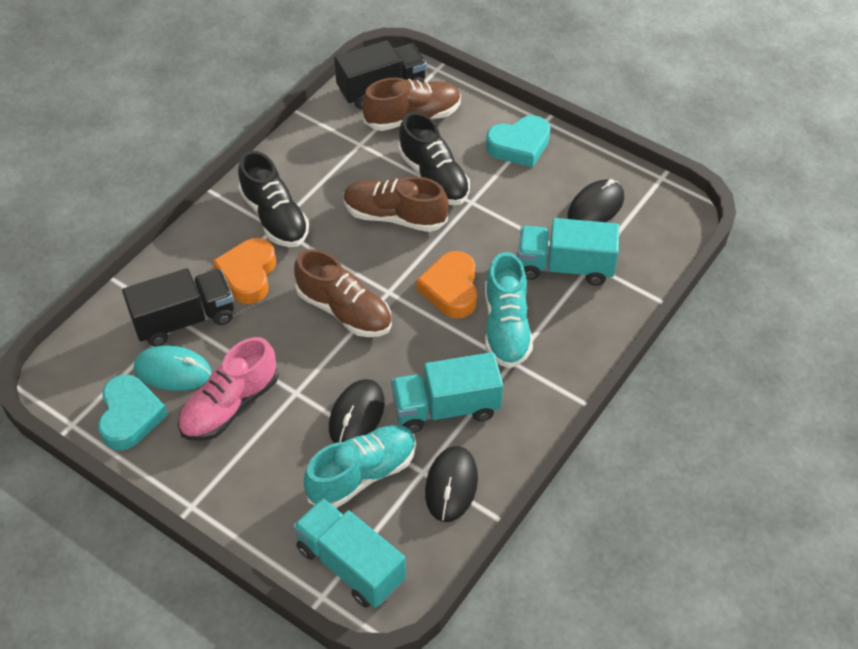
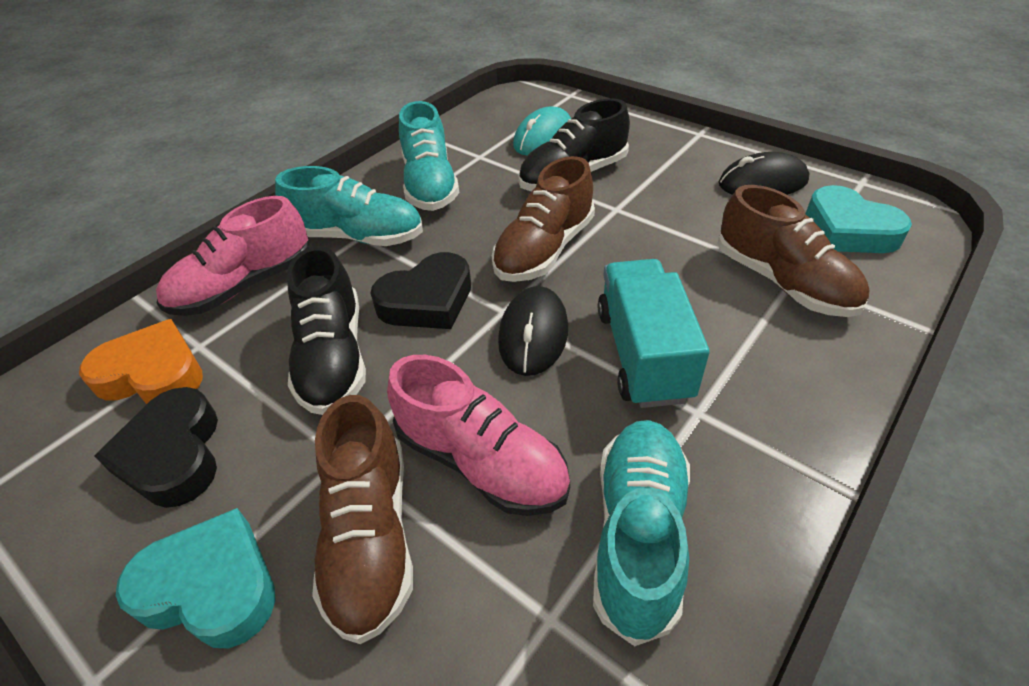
black heart: 0 -> 2
black mouse: 3 -> 2
black truck: 2 -> 0
orange heart: 2 -> 1
pink shoe: 1 -> 2
turquoise shoe: 2 -> 3
turquoise truck: 3 -> 1

